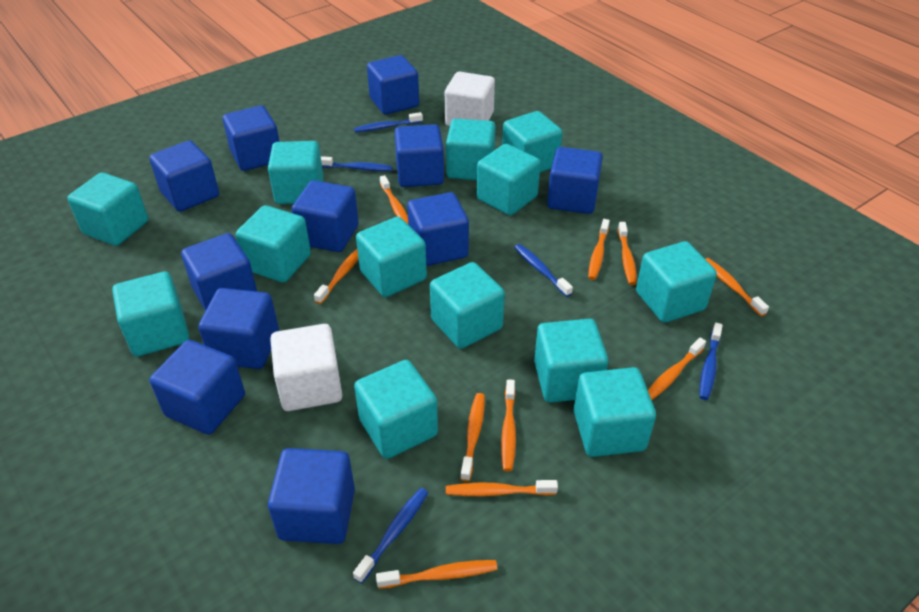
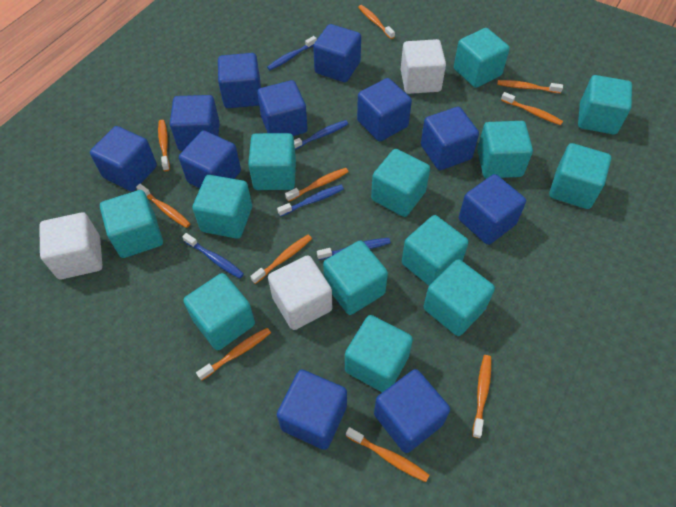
white cube: 2 -> 3

